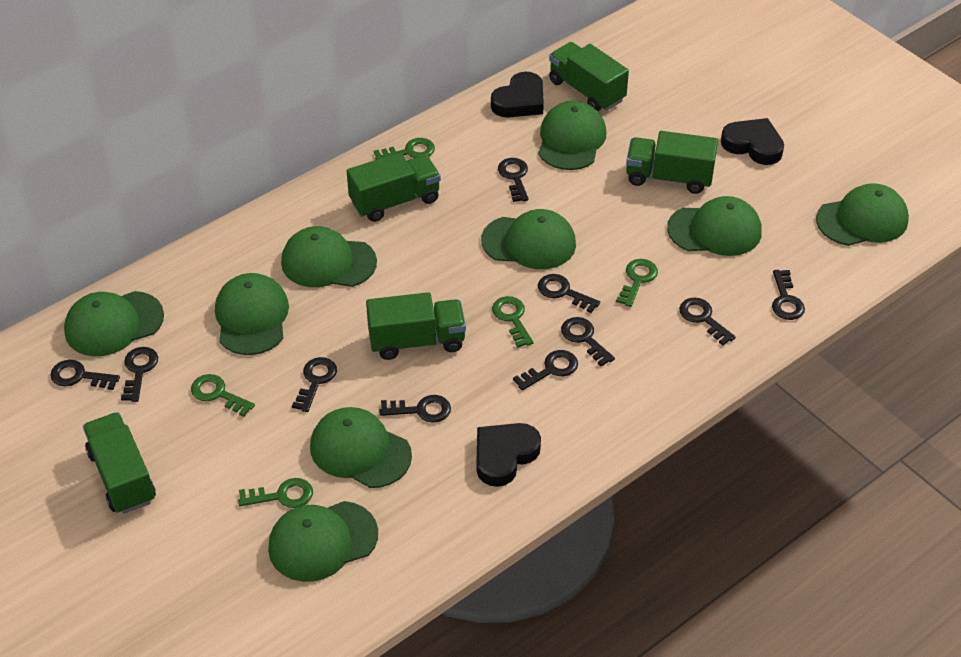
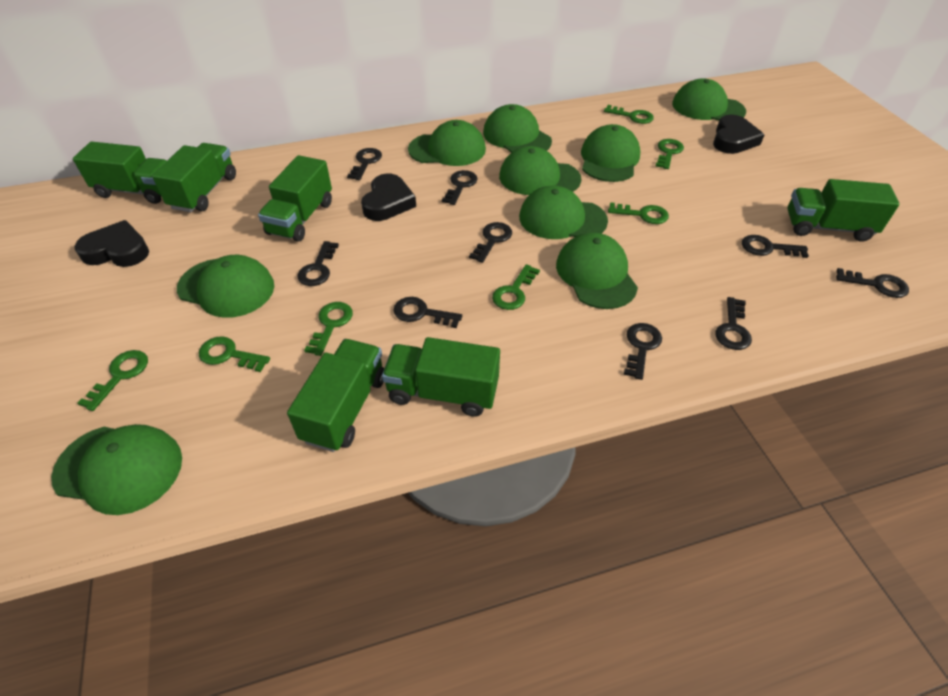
black key: 10 -> 9
green key: 5 -> 7
green truck: 5 -> 6

